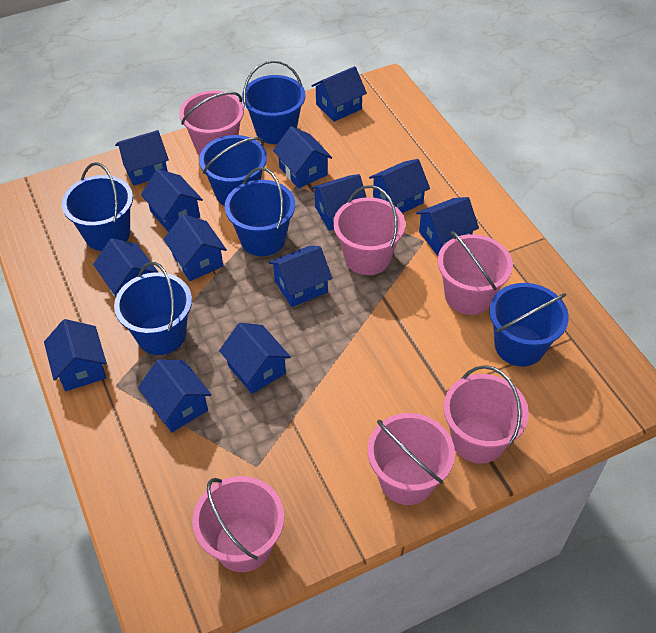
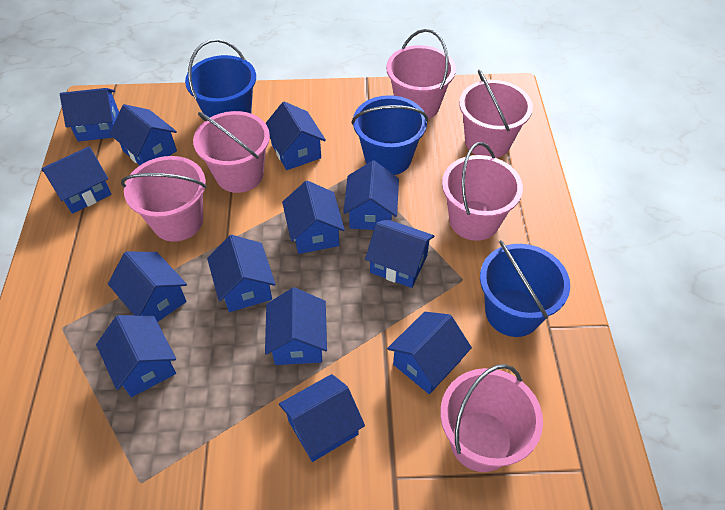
blue bucket: 6 -> 3

